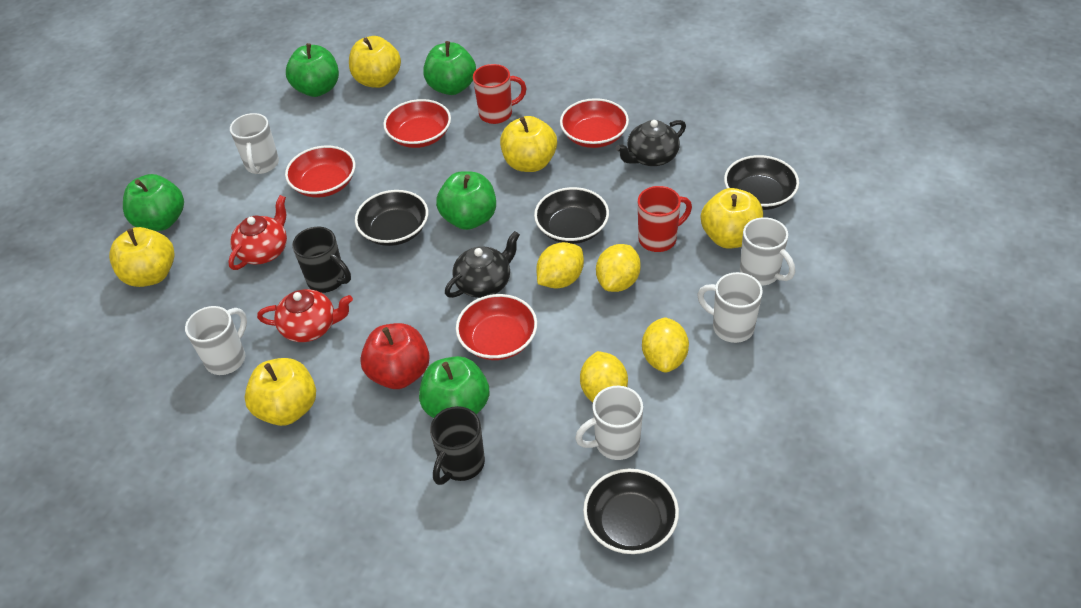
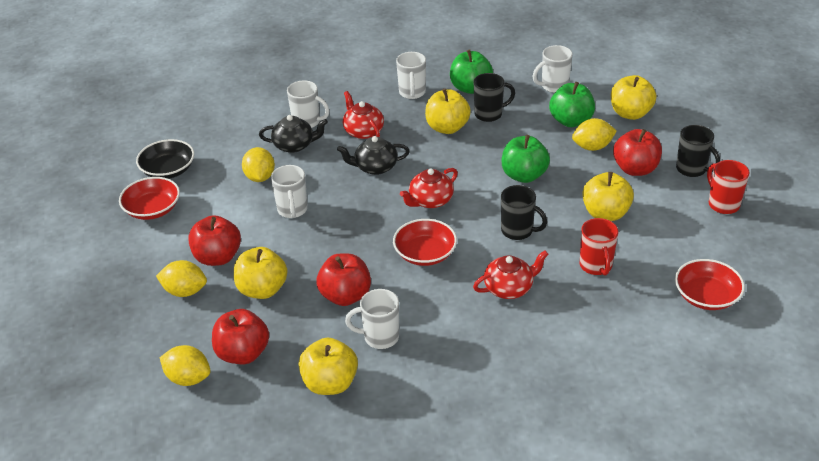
black bowl: 4 -> 1
black mug: 2 -> 3
green apple: 5 -> 3
red apple: 1 -> 4
red bowl: 4 -> 3
red teapot: 2 -> 3

